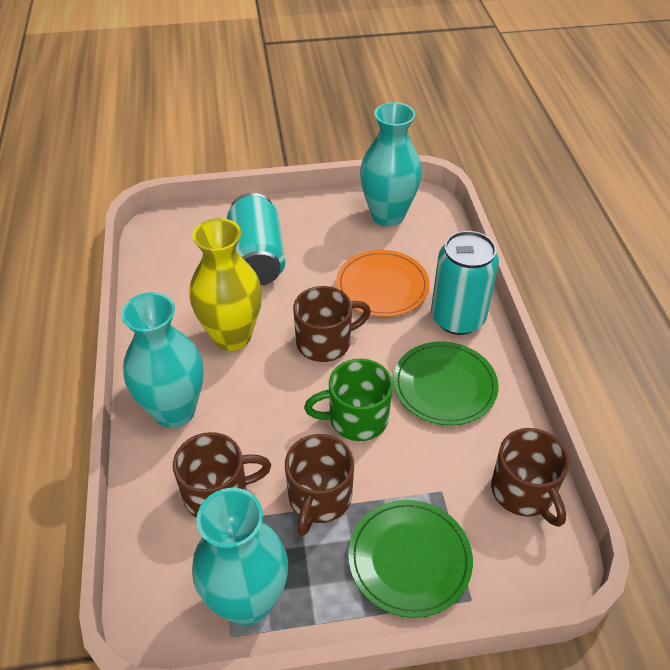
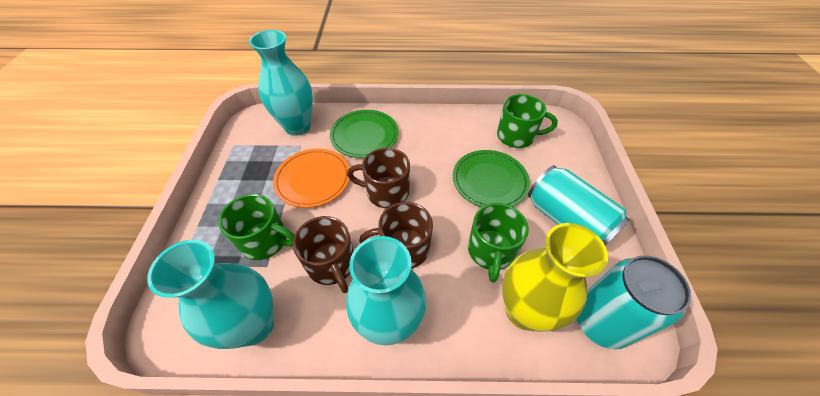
brown mug: 4 -> 3
green mug: 1 -> 3

